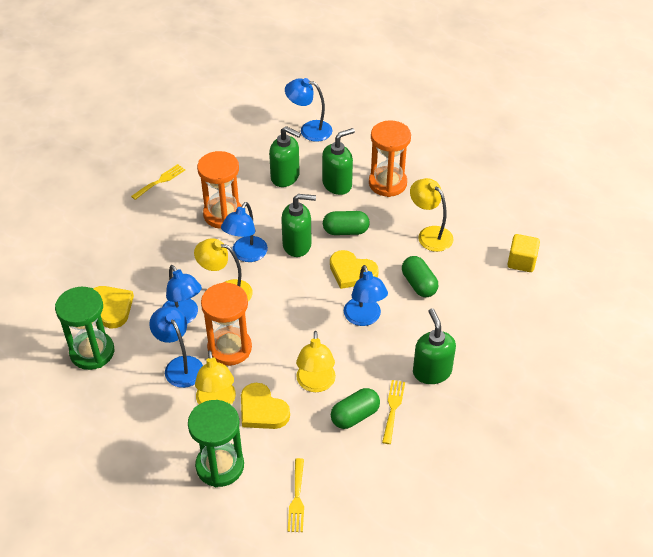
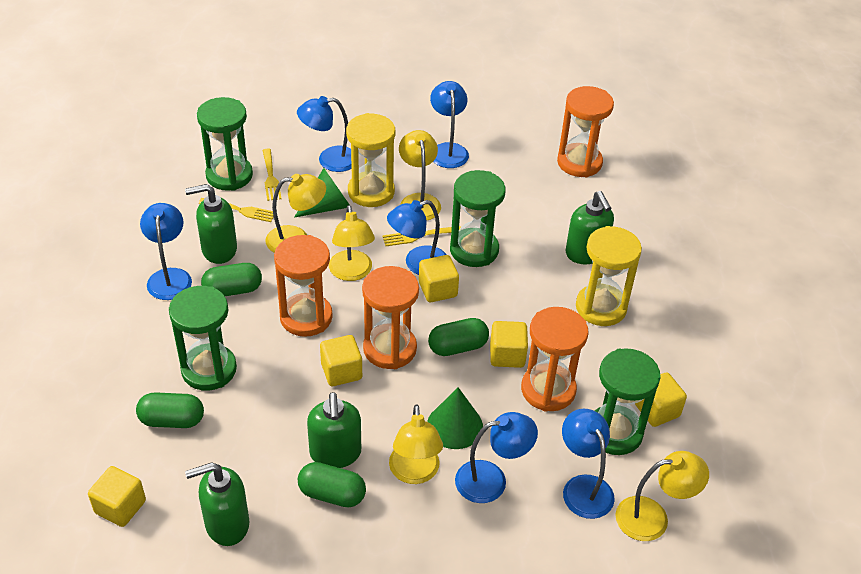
blue lamp: 5 -> 6
green capsule: 3 -> 4
green cone: 0 -> 2
green hourglass: 2 -> 4
orange hourglass: 3 -> 4
yellow cube: 1 -> 5
yellow heart: 3 -> 0
yellow hourglass: 0 -> 2
yellow lamp: 4 -> 5

